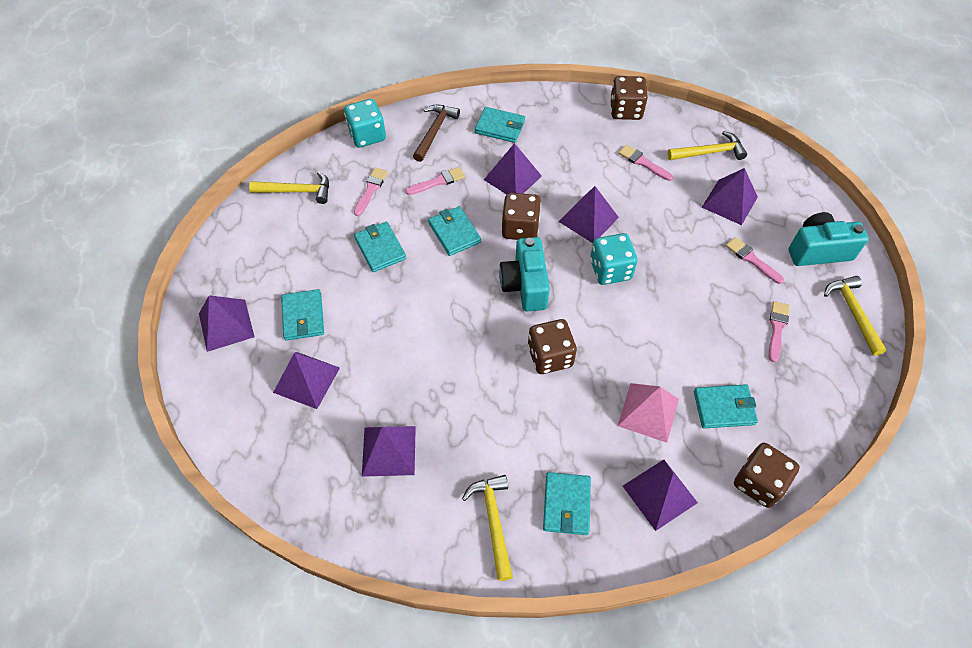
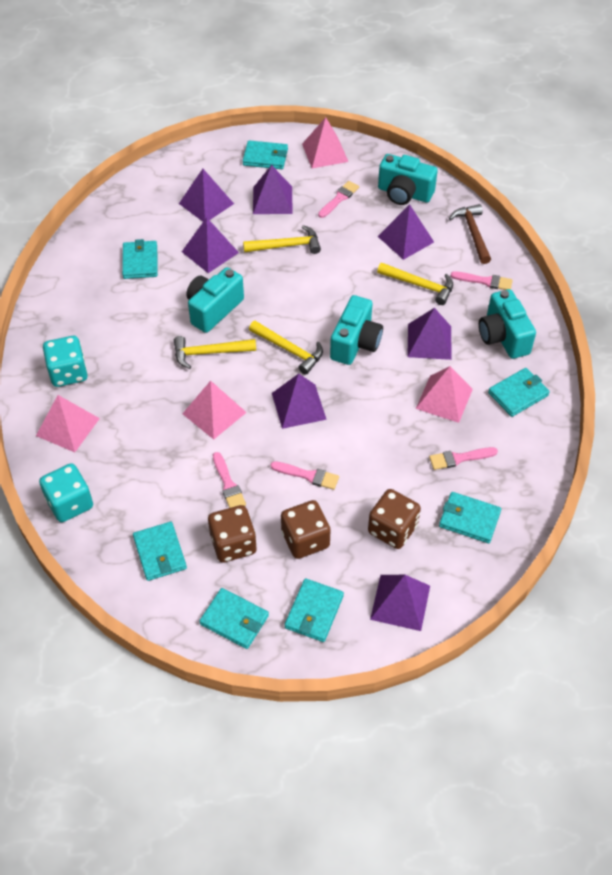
brown dice: 4 -> 3
pink pyramid: 1 -> 4
turquoise camera: 2 -> 4
turquoise wallet: 6 -> 7

